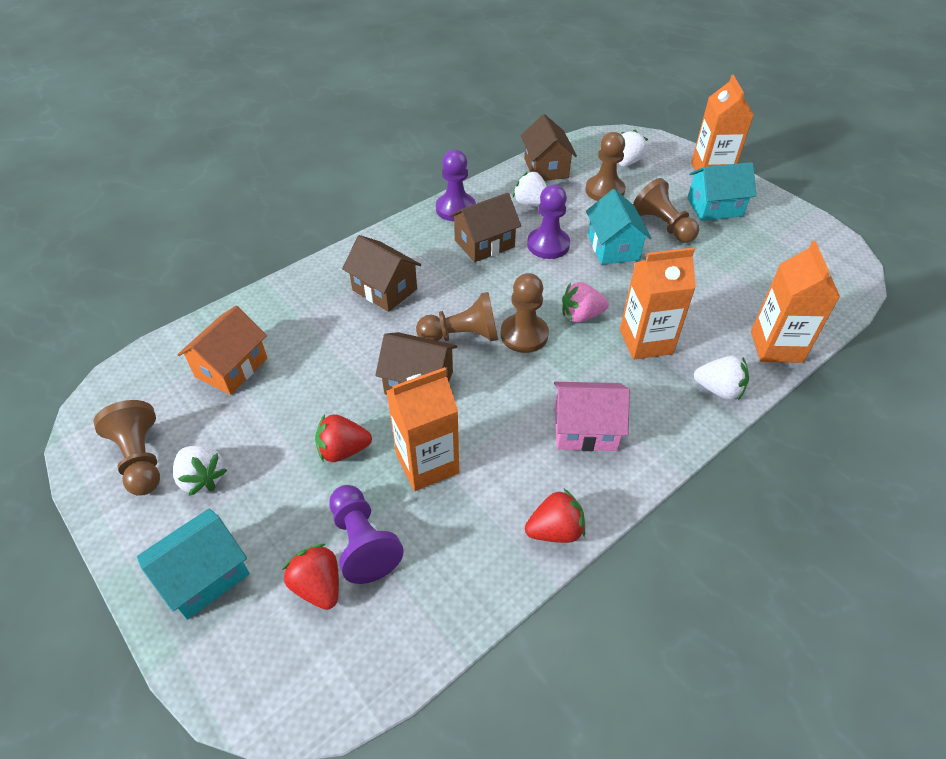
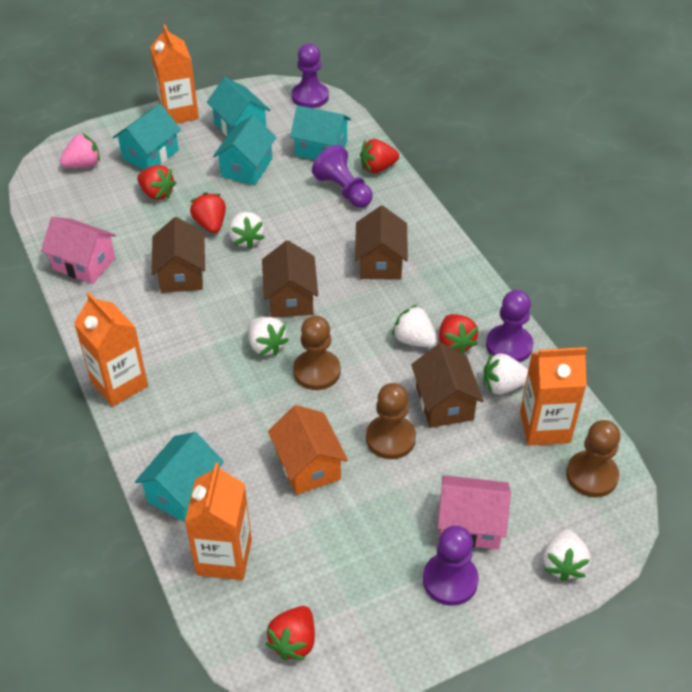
brown pawn: 5 -> 3
pink house: 1 -> 2
purple pawn: 3 -> 4
red strawberry: 3 -> 5
turquoise house: 3 -> 5
white strawberry: 4 -> 5

